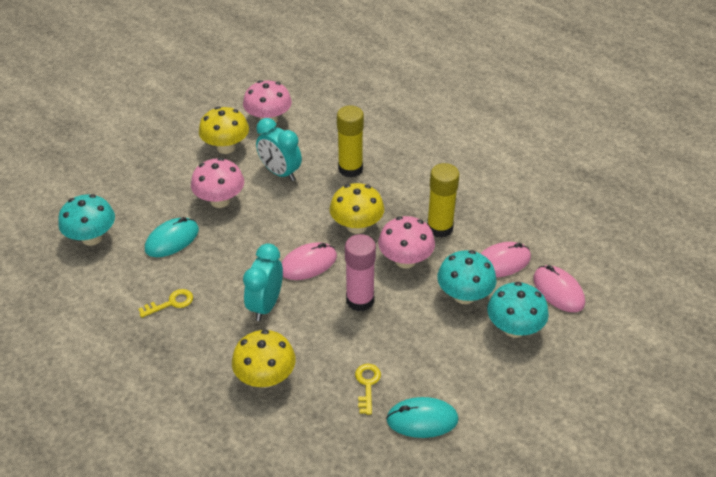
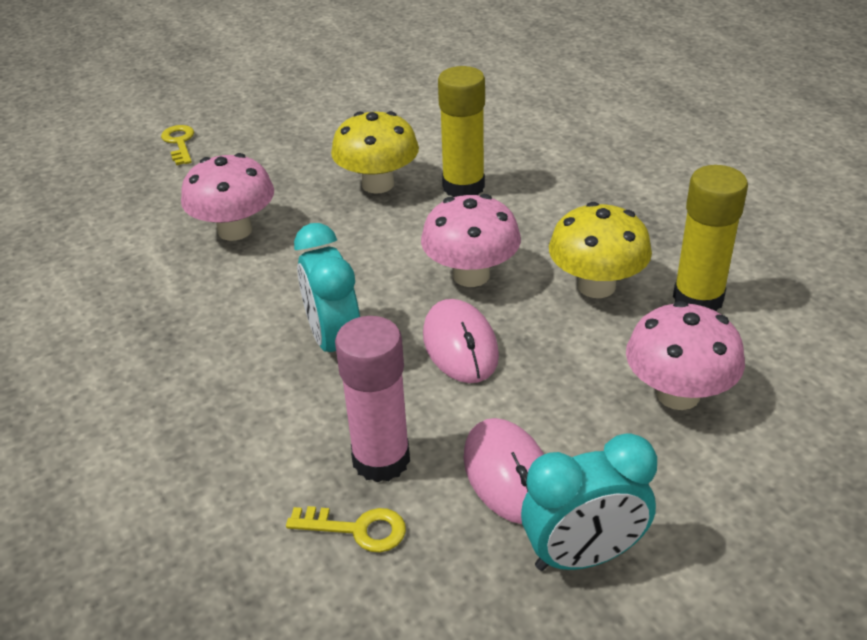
pink mouse: 3 -> 2
turquoise mouse: 2 -> 0
turquoise mushroom: 3 -> 0
yellow mushroom: 3 -> 2

